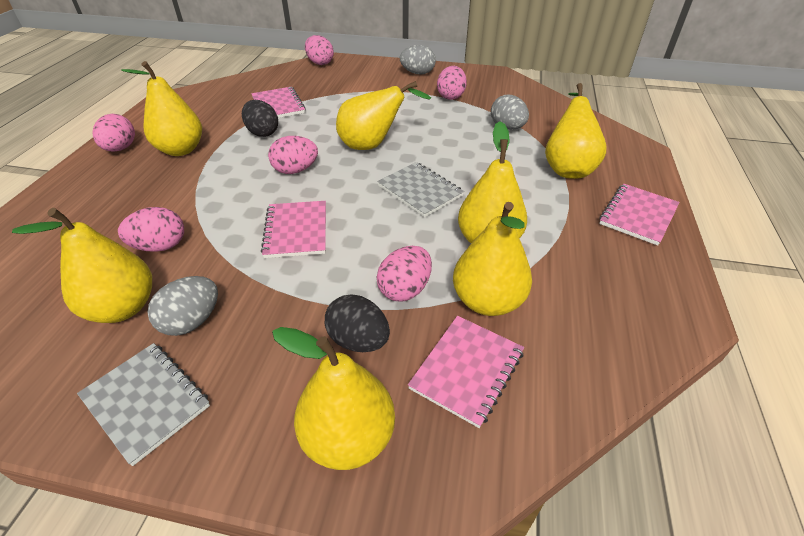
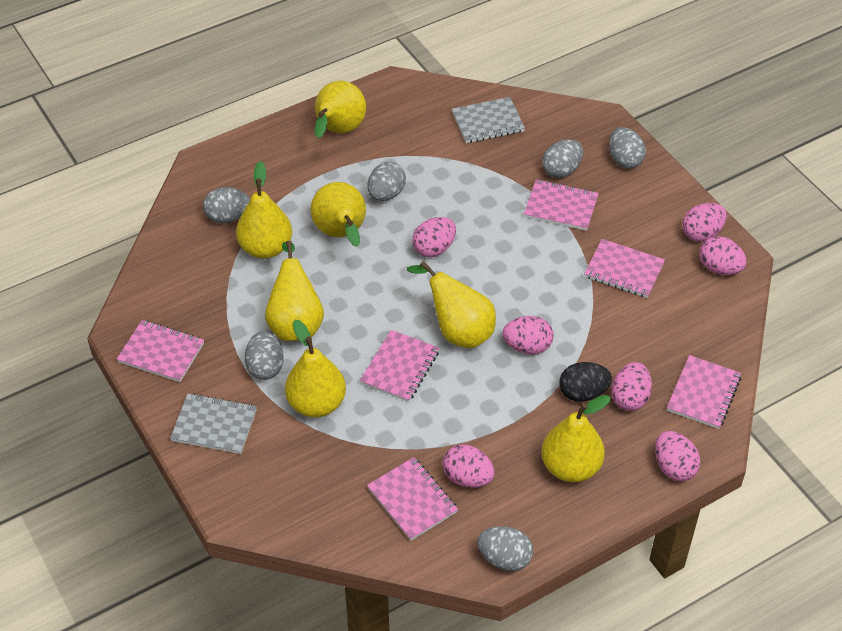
black egg: 2 -> 1
grey egg: 3 -> 6
pink egg: 6 -> 7
pink notebook: 4 -> 6

